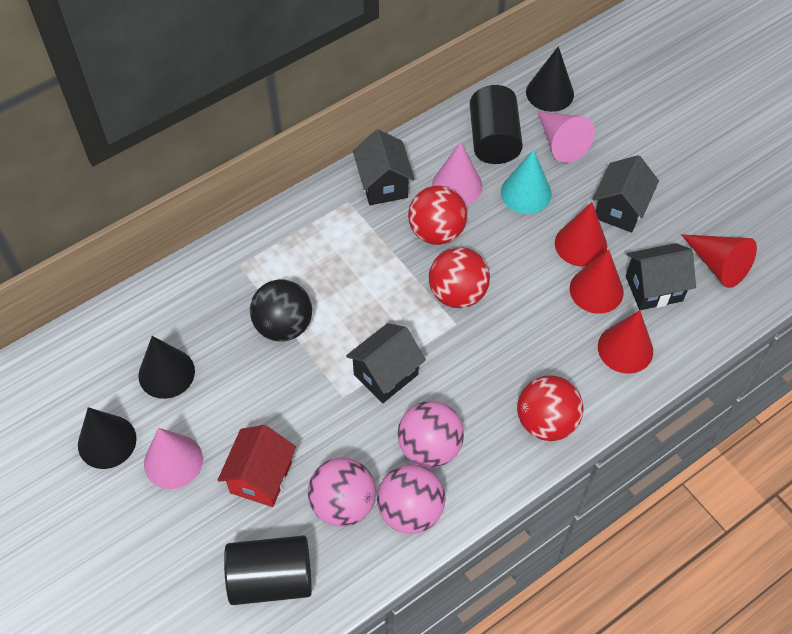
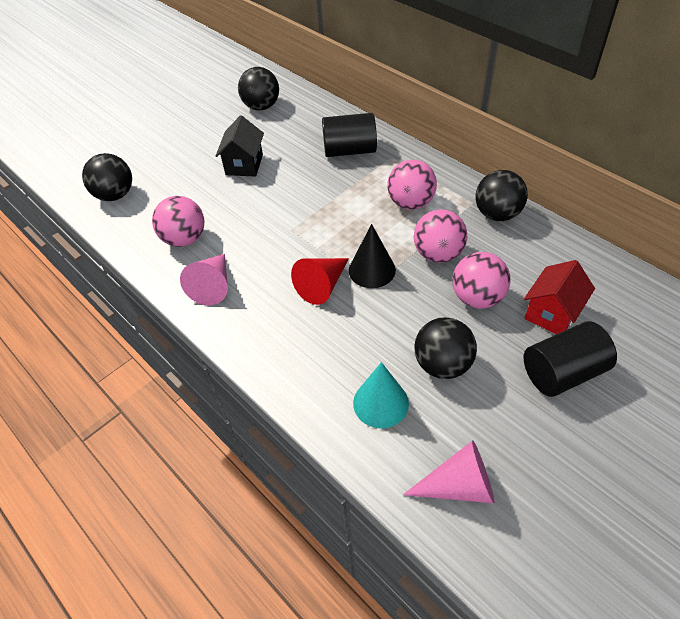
black ball: 1 -> 4
black cone: 3 -> 1
black house: 4 -> 1
pink ball: 3 -> 4
pink cone: 3 -> 2
red ball: 3 -> 0
red cone: 4 -> 1

